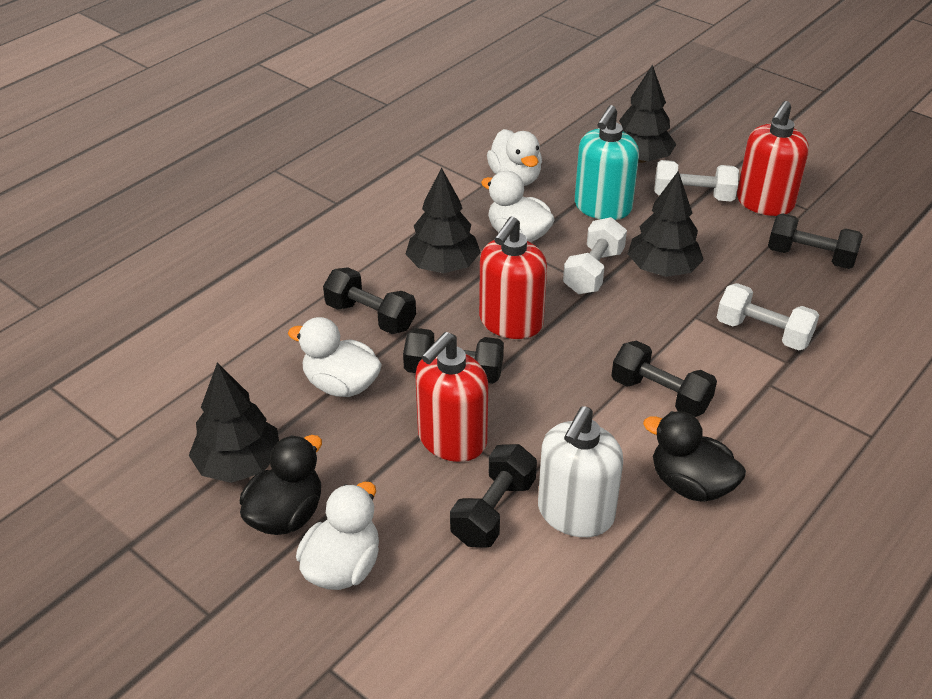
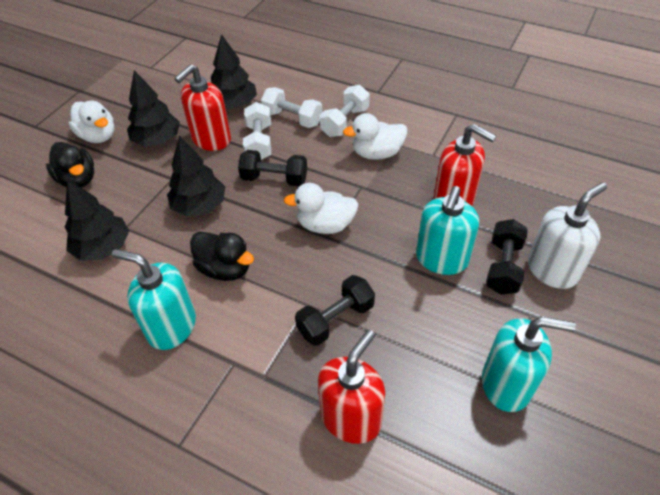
black dumbbell: 5 -> 3
turquoise soap dispenser: 1 -> 3
white duck: 4 -> 3

